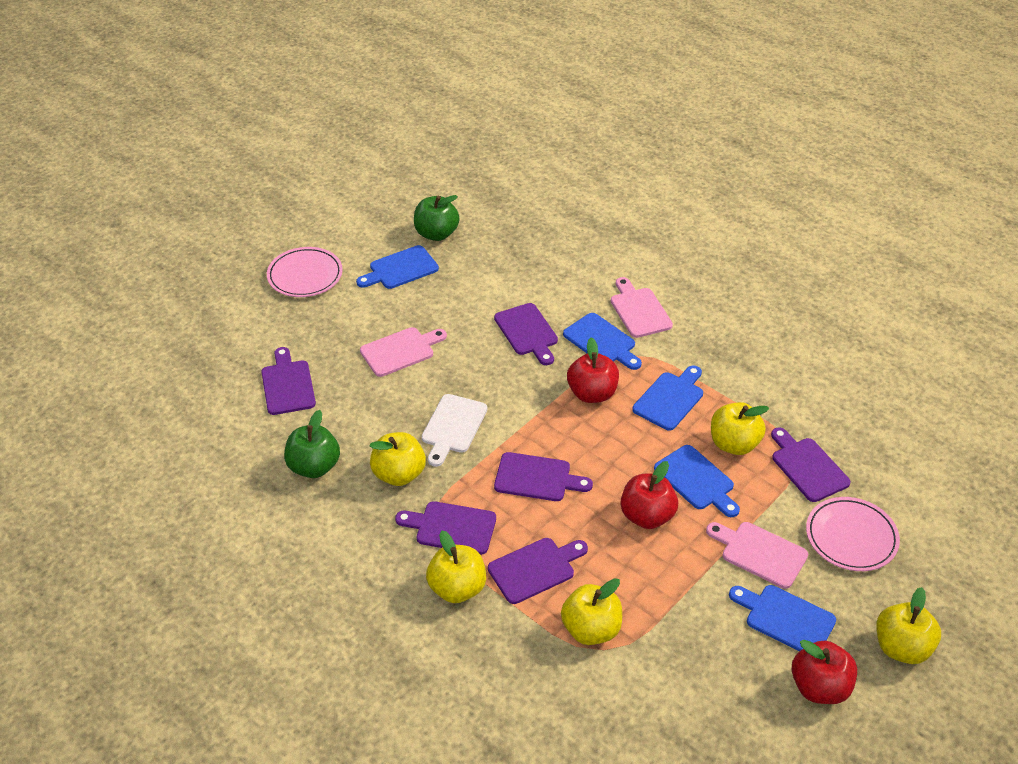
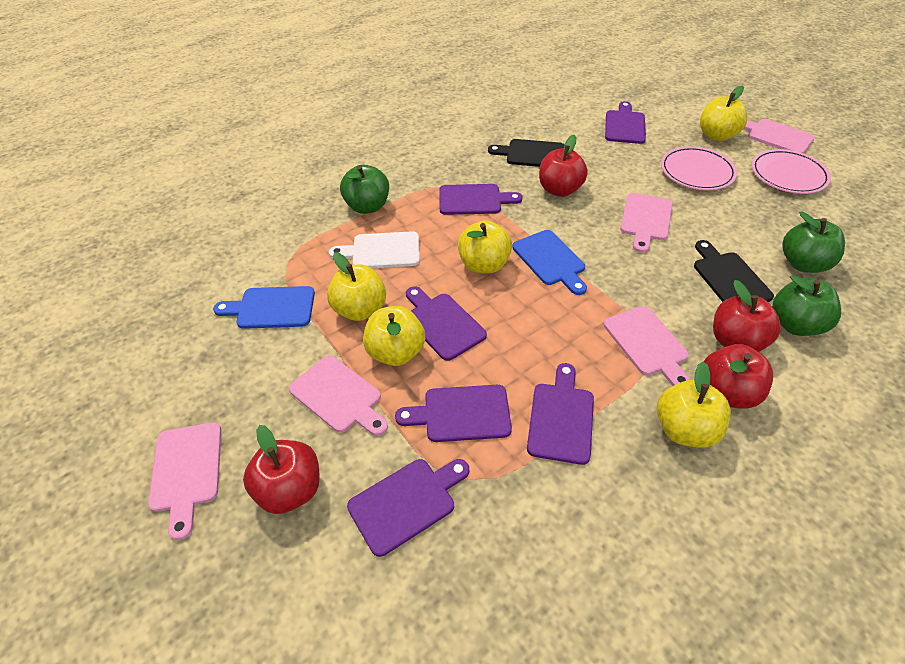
black cutting board: 0 -> 2
blue cutting board: 5 -> 2
green apple: 2 -> 3
pink cutting board: 3 -> 5
red apple: 3 -> 4

